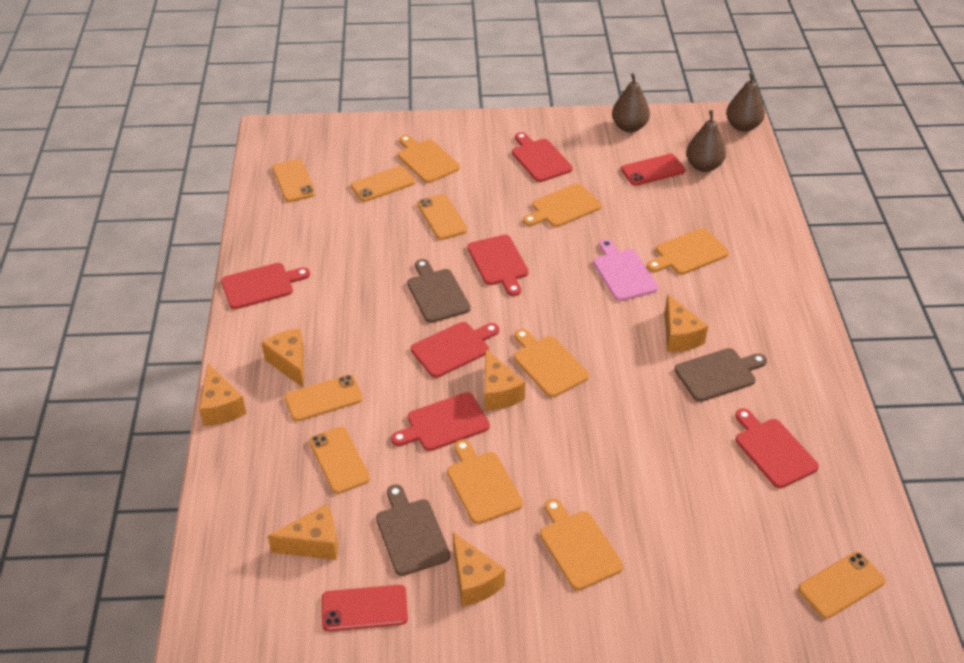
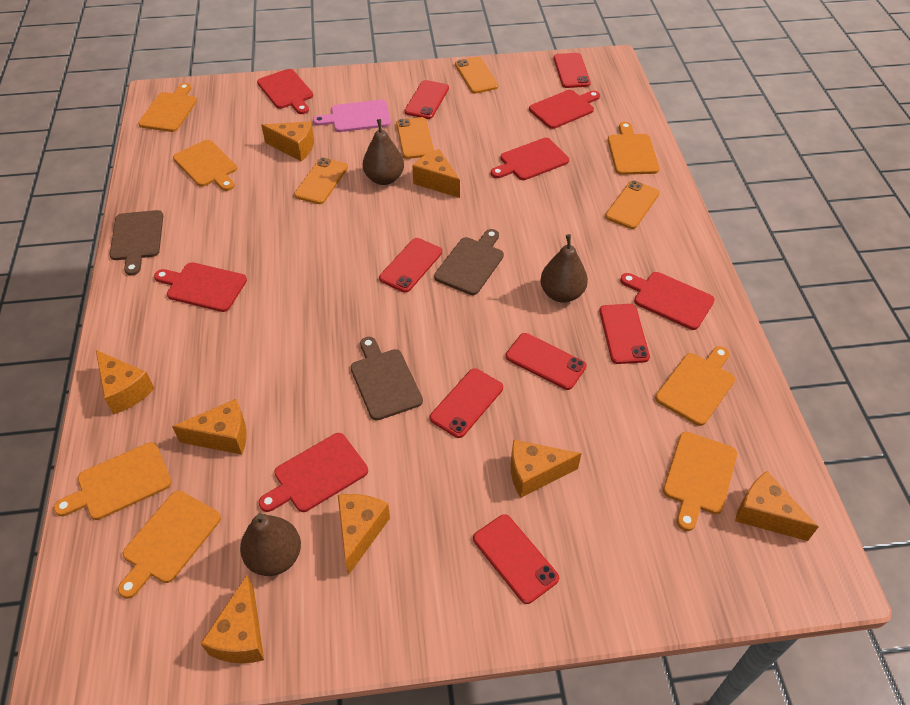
orange cheese: 6 -> 8
orange cutting board: 6 -> 7
orange phone: 6 -> 4
red phone: 2 -> 7

